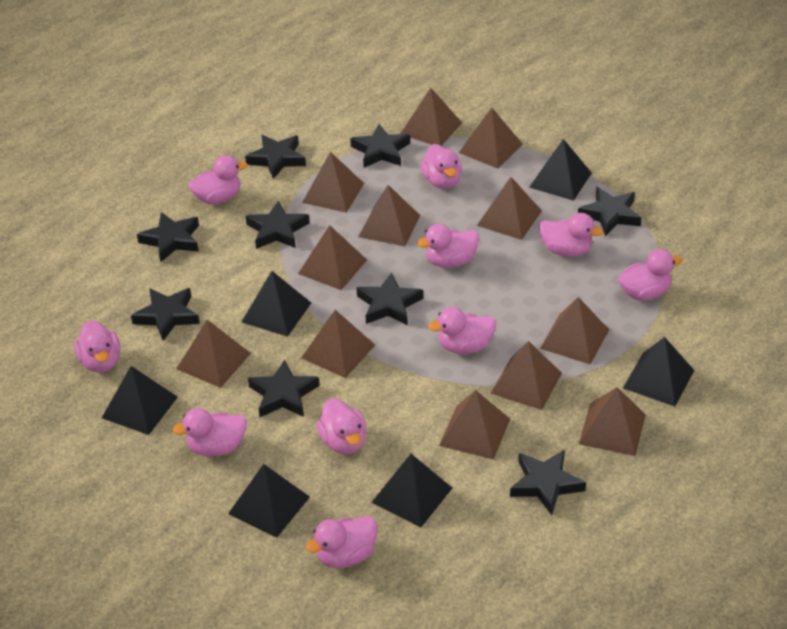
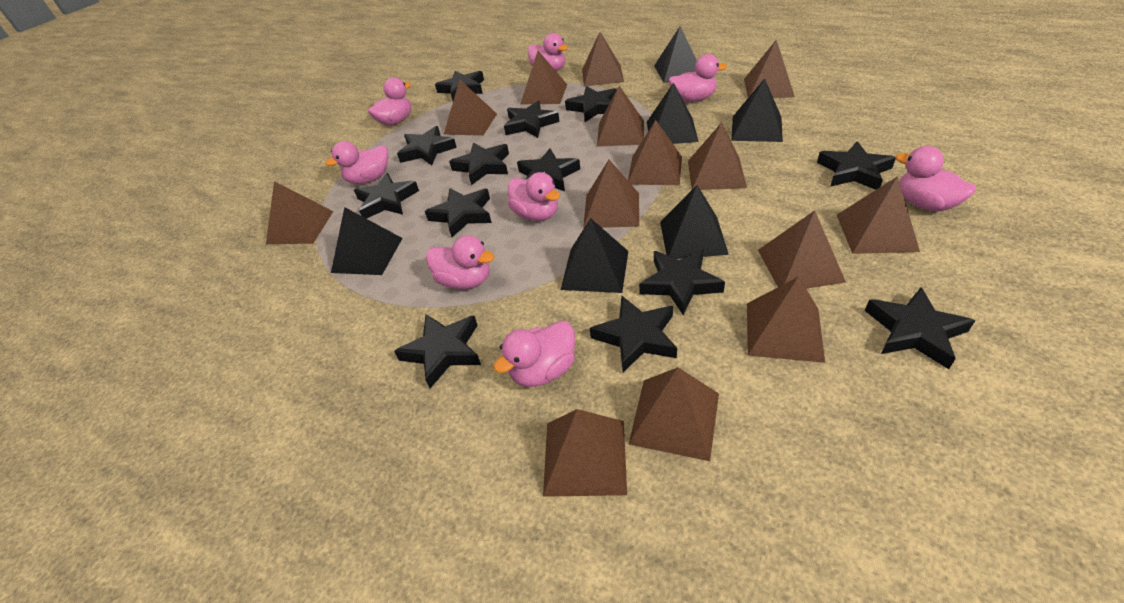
black star: 9 -> 13
brown pyramid: 12 -> 14
pink duck: 10 -> 8

